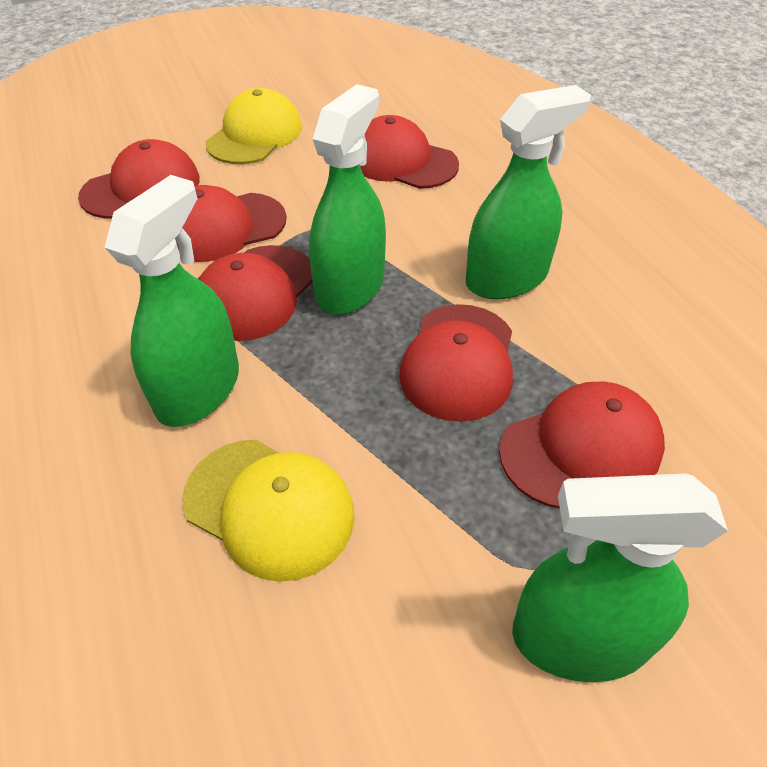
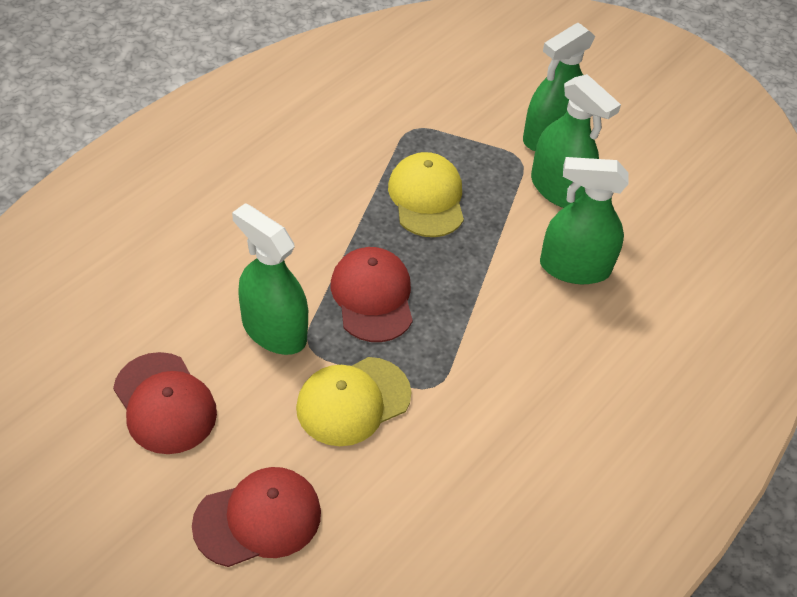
red cap: 6 -> 3

